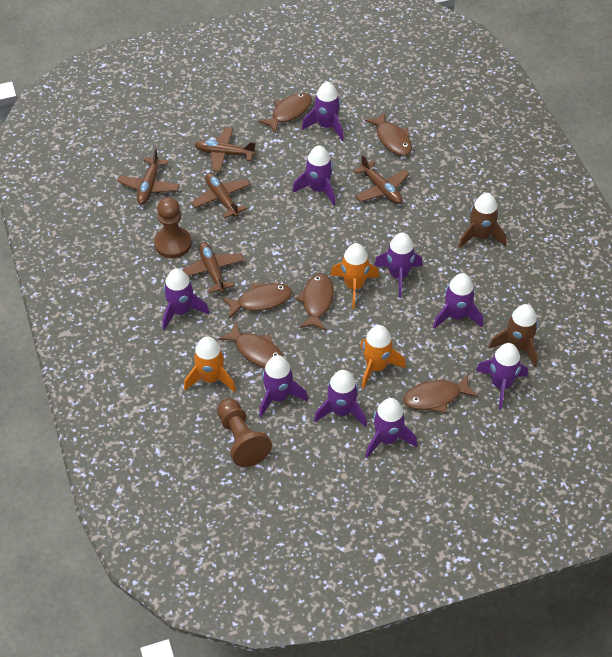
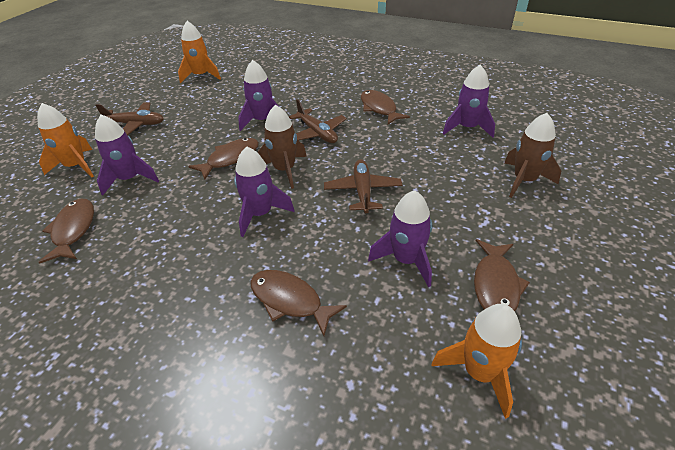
brown fish: 6 -> 5
brown pawn: 2 -> 0
brown plane: 5 -> 3
purple rocket: 9 -> 5

